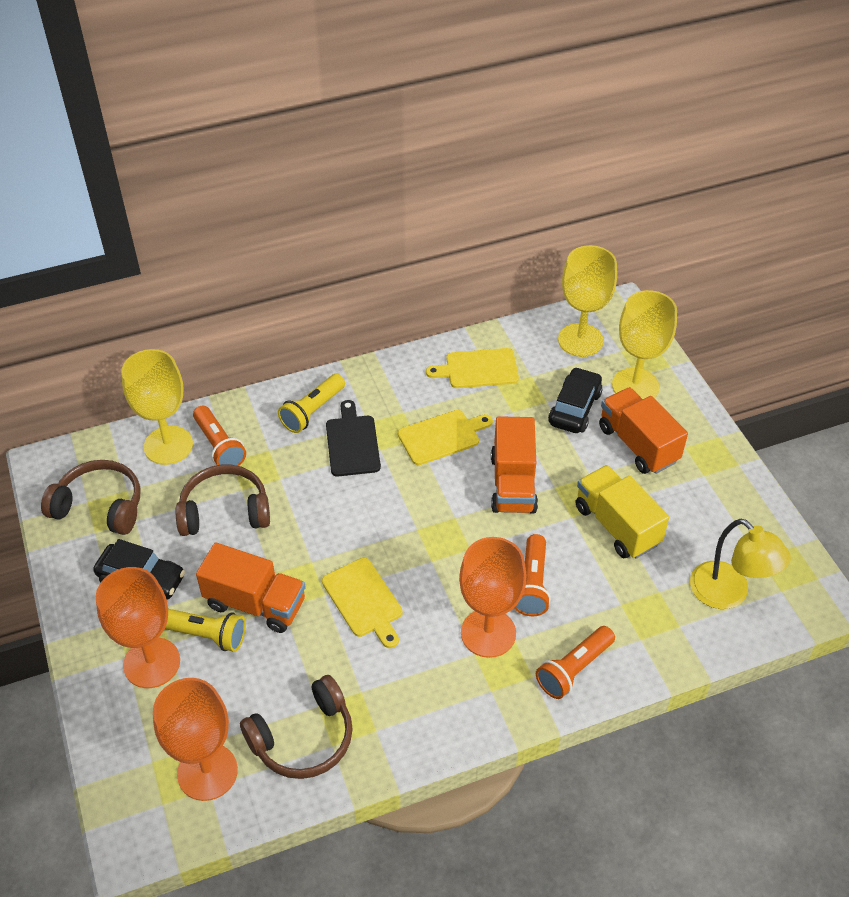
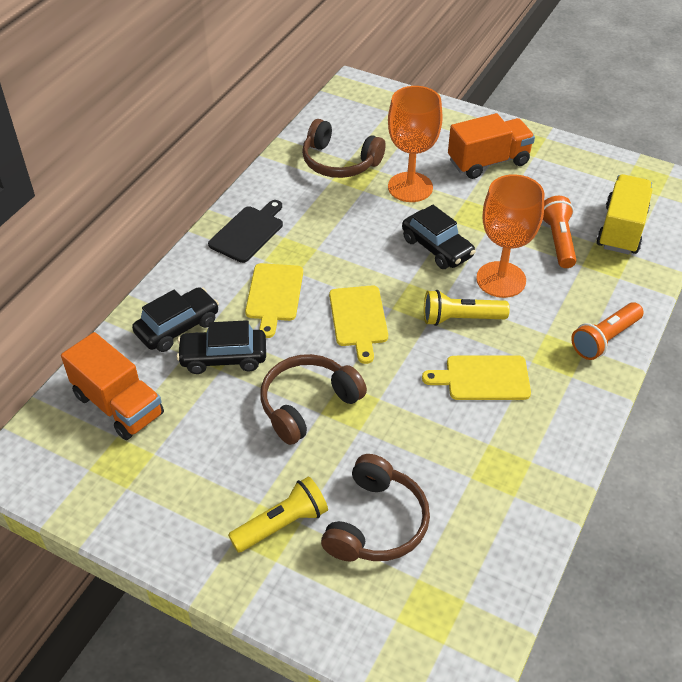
black car: 2 -> 3
orange flashlight: 3 -> 2
orange goblet: 3 -> 2
orange truck: 3 -> 2
yellow goblet: 3 -> 0
yellow lamp: 1 -> 0

